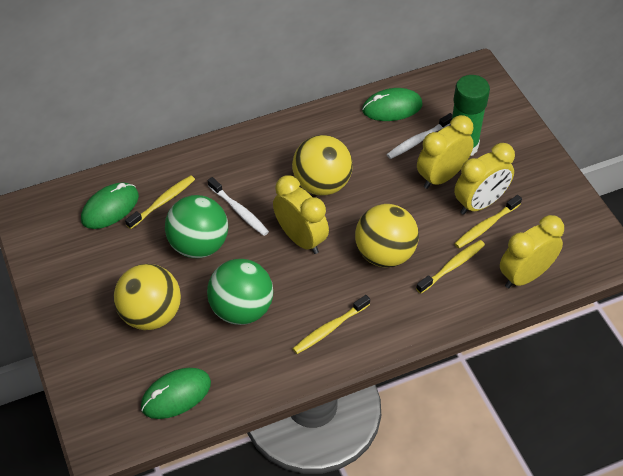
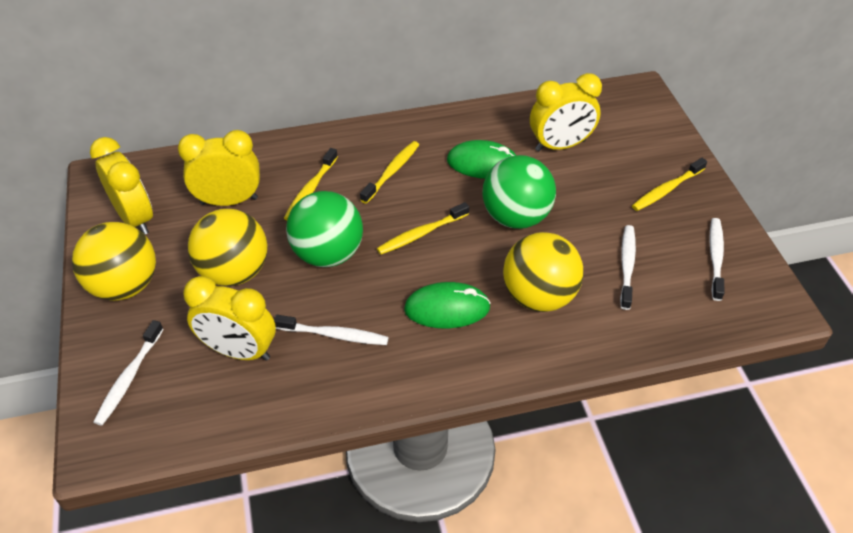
green glue stick: 1 -> 0
green mouse: 3 -> 2
white toothbrush: 2 -> 4

